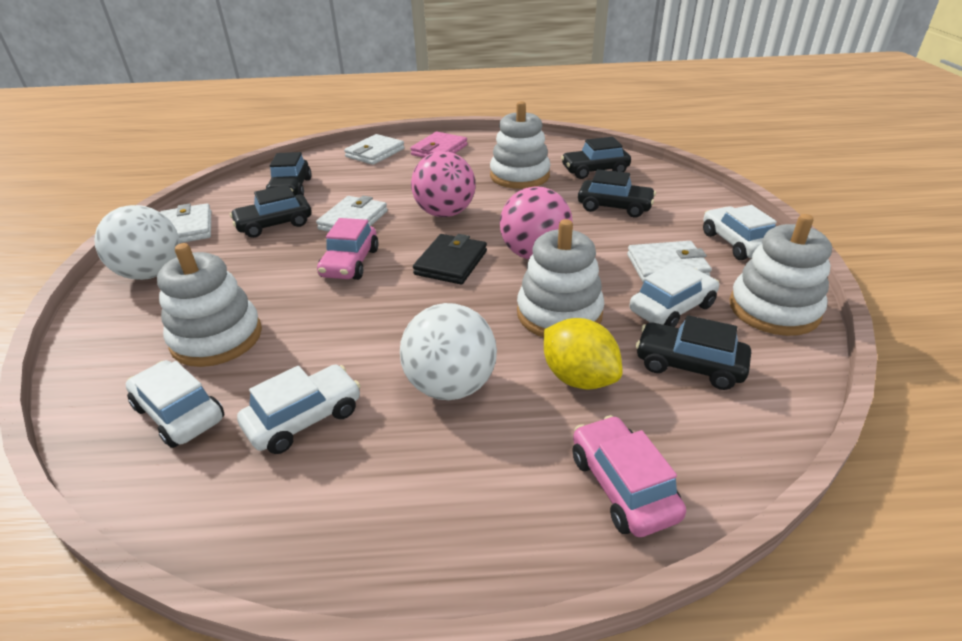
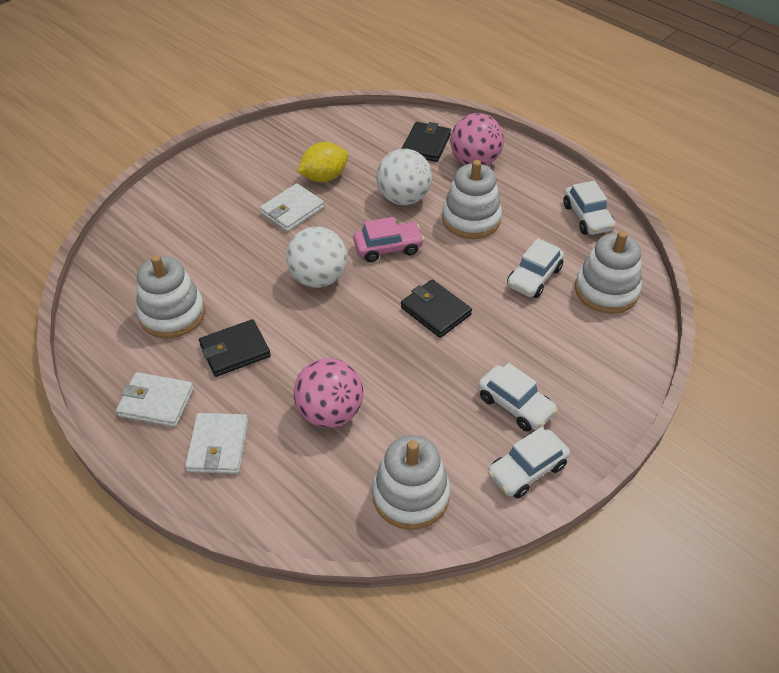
black car: 5 -> 0
black wallet: 1 -> 3
pink car: 2 -> 1
pink wallet: 1 -> 0
white wallet: 4 -> 3

